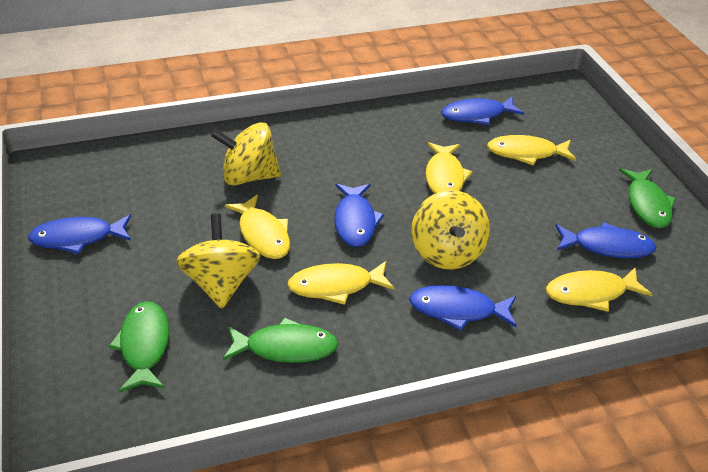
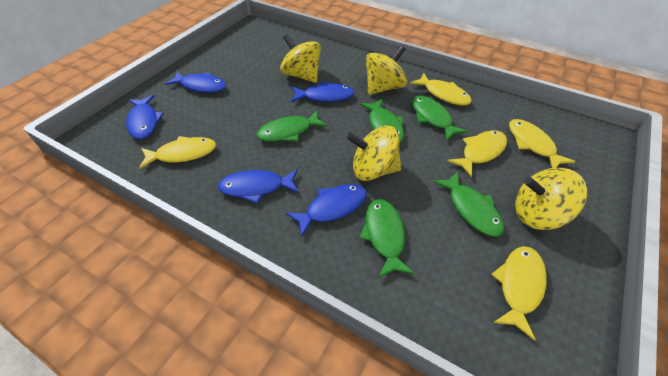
green fish: 3 -> 5
yellow spinning top: 3 -> 4

